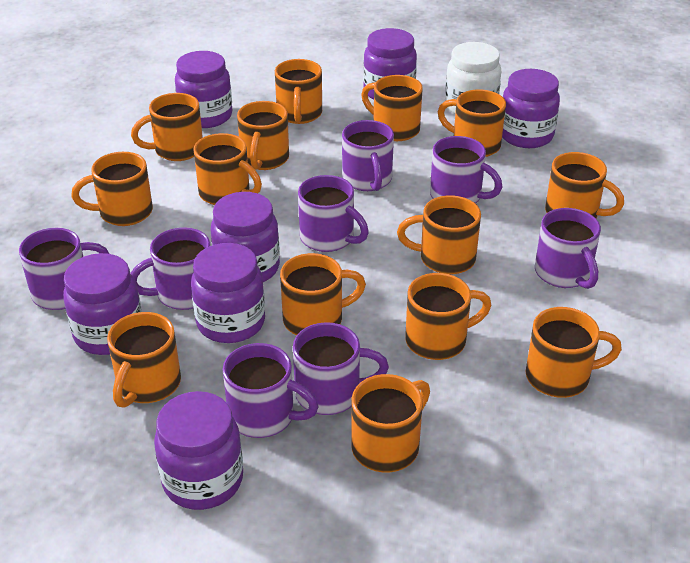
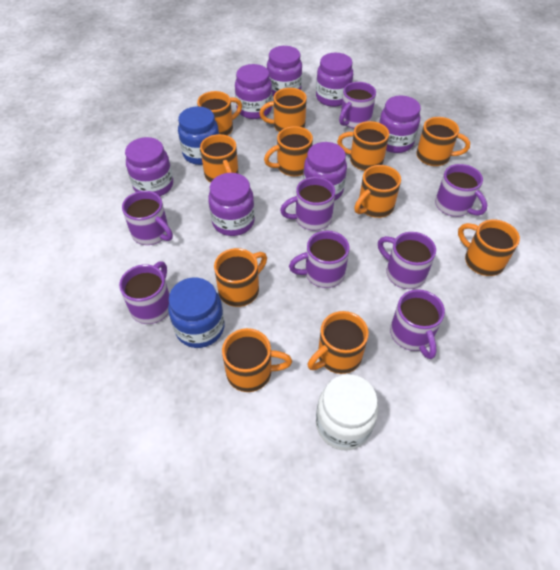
blue jar: 0 -> 2
orange mug: 14 -> 11

